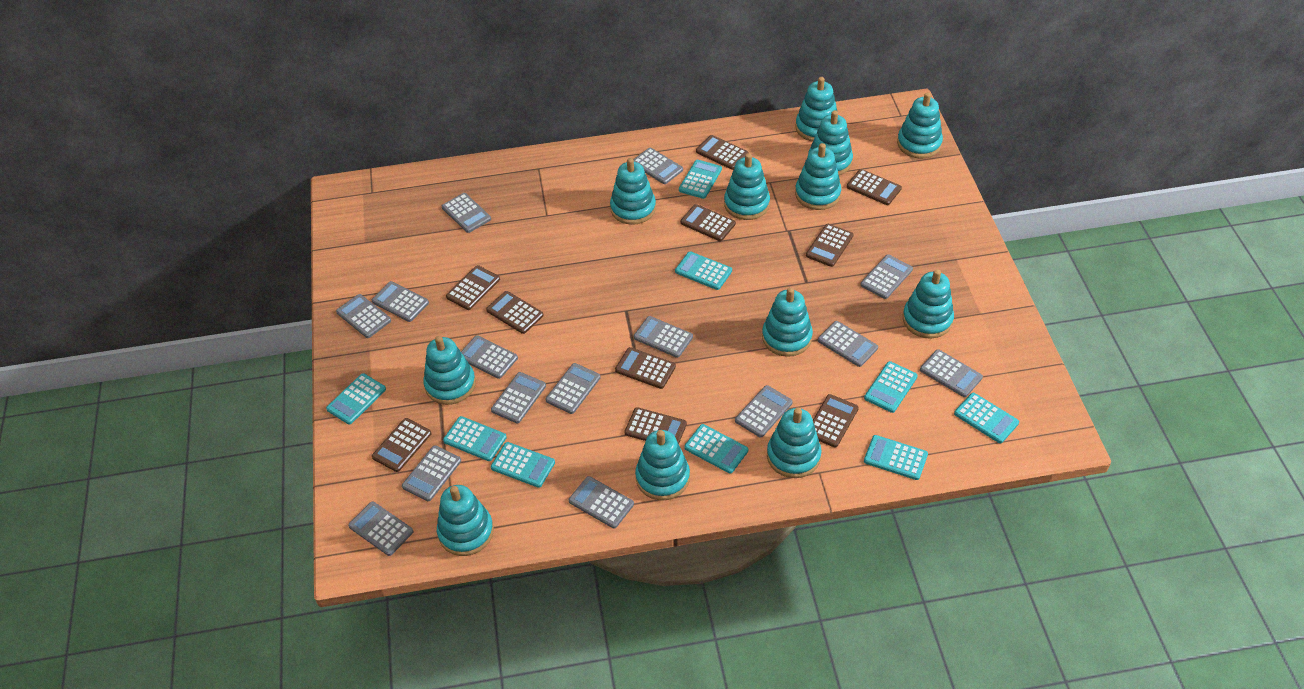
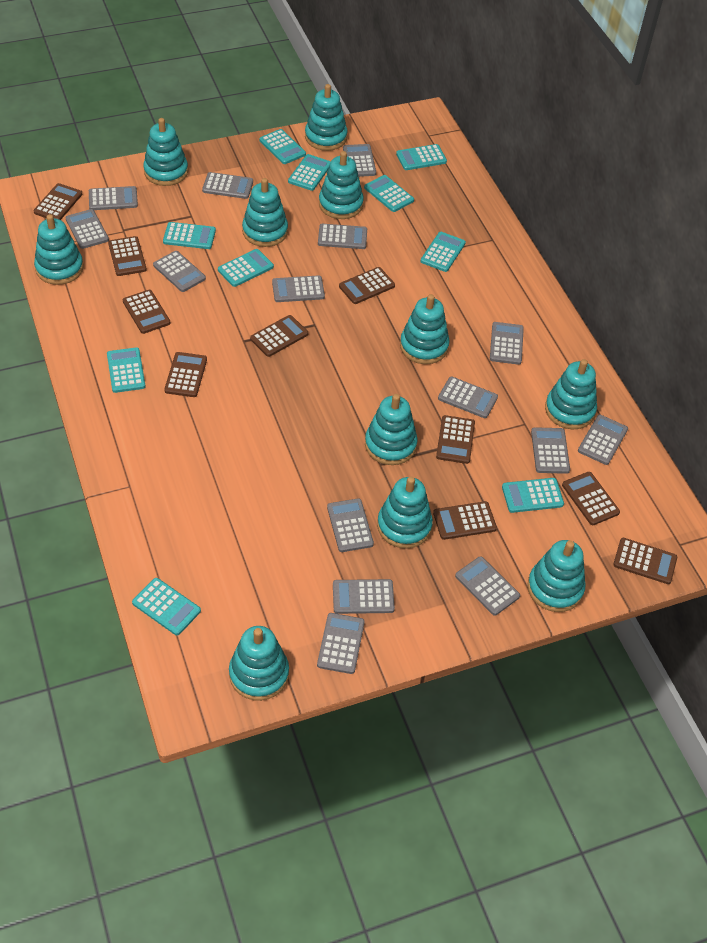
turquoise calculator: 9 -> 10
turquoise stacking toy: 12 -> 11

